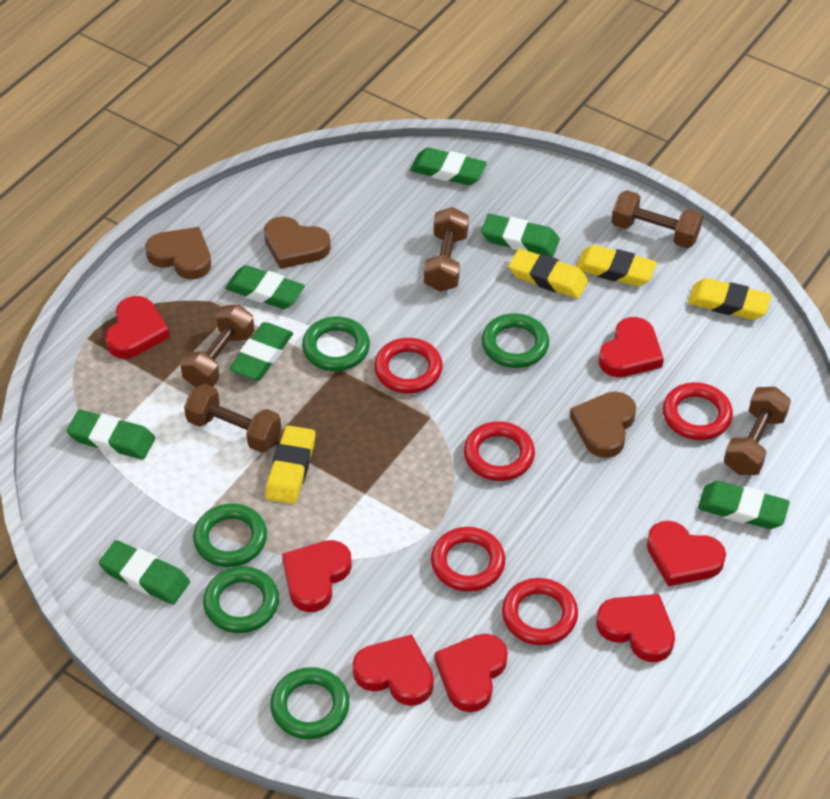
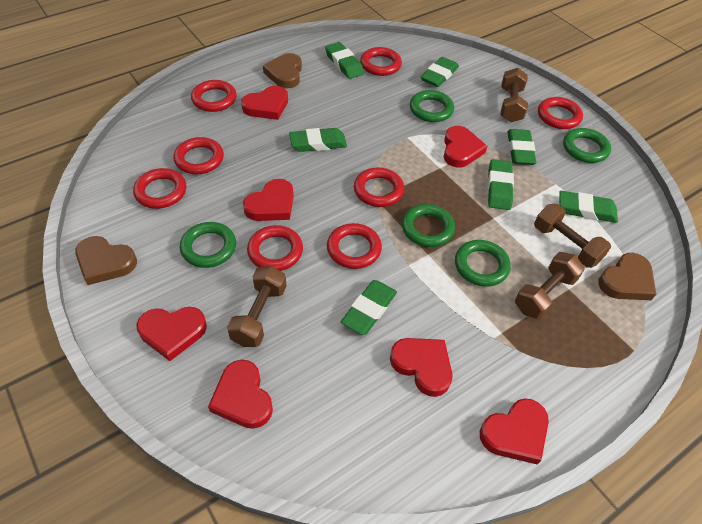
brown dumbbell: 5 -> 4
red ring: 5 -> 8
yellow eraser: 4 -> 0

